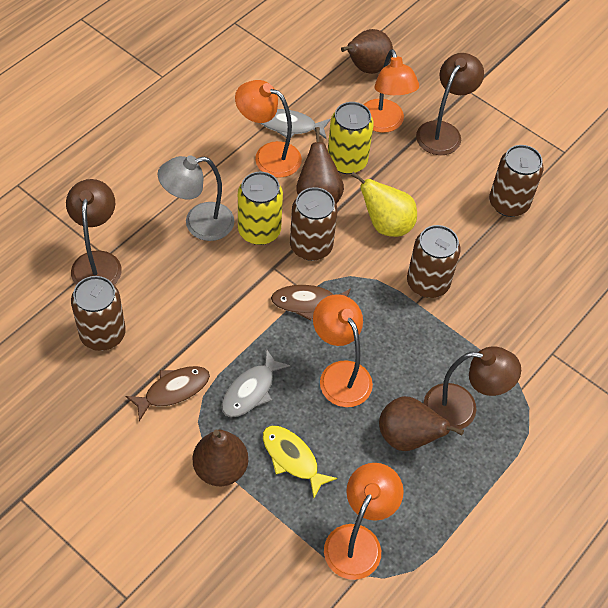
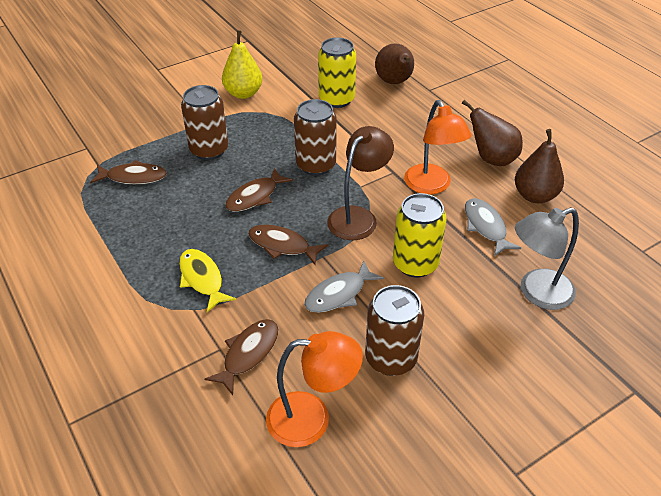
brown can: 4 -> 3
brown fish: 2 -> 4
brown lamp: 3 -> 1
brown pear: 4 -> 3
orange lamp: 4 -> 2

